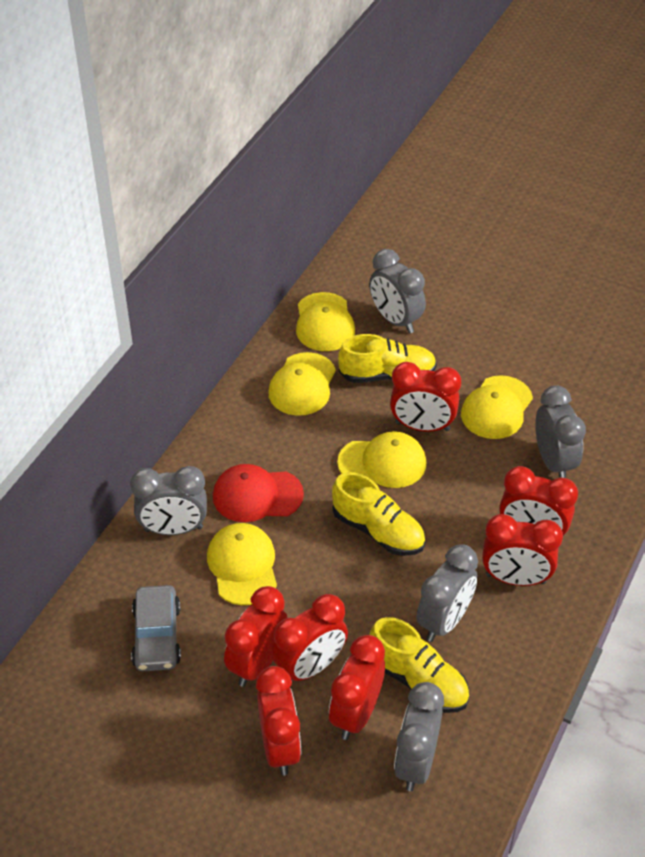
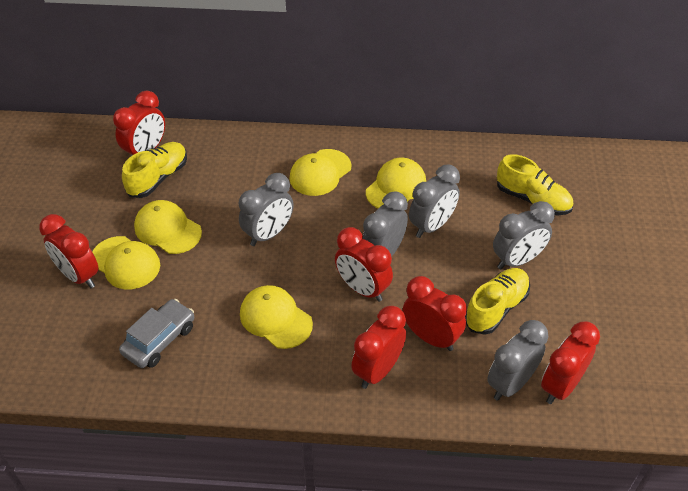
red cap: 1 -> 0
red clock: 7 -> 6

